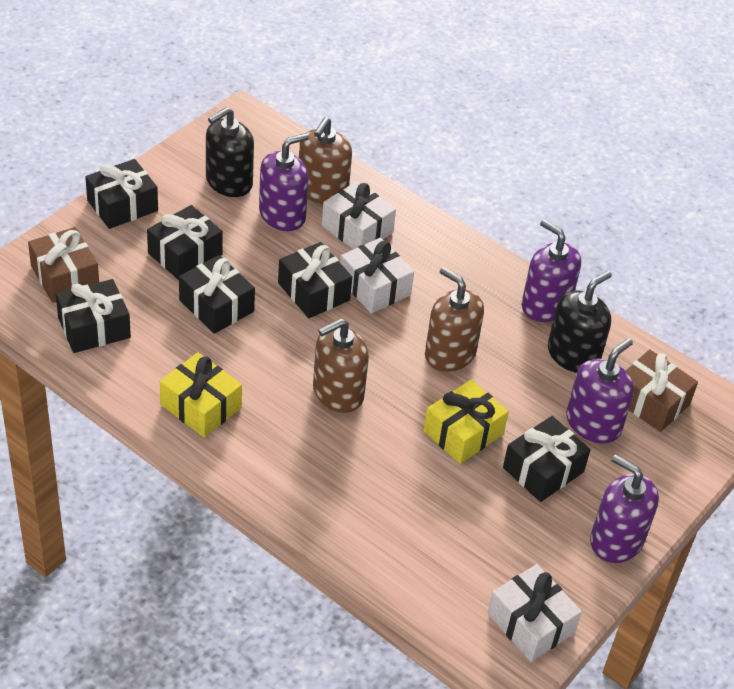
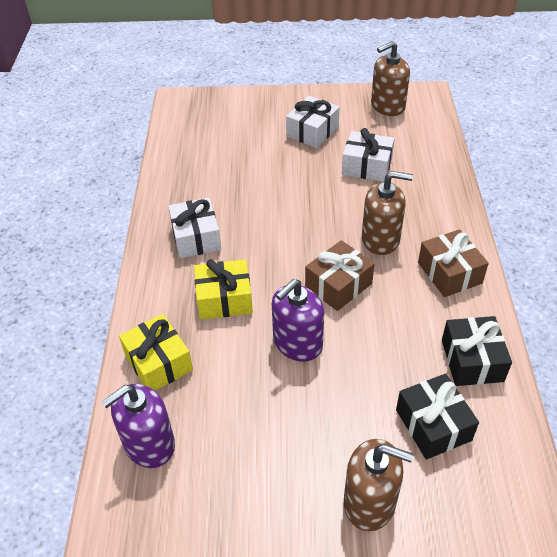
black gift: 6 -> 2
black soap dispenser: 2 -> 0
purple soap dispenser: 4 -> 2

